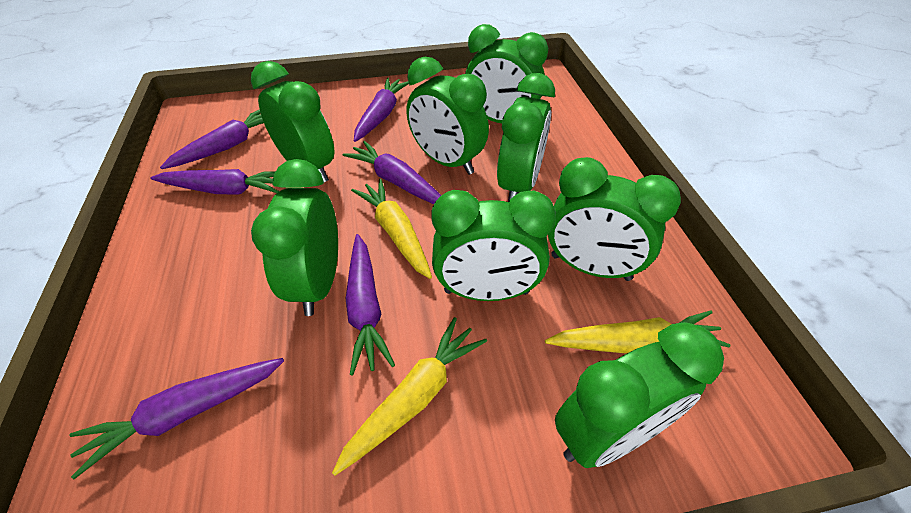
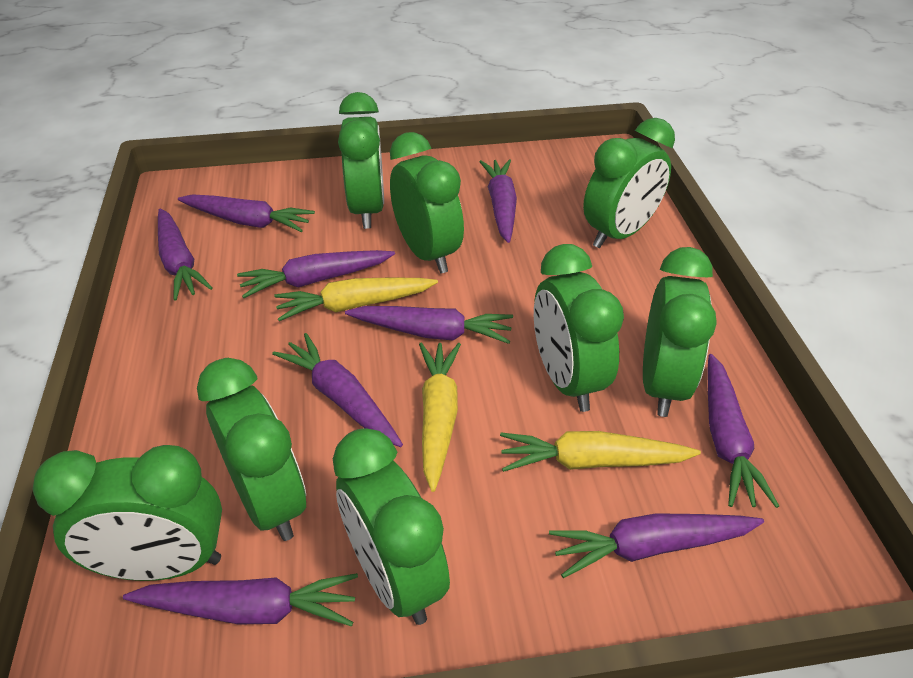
purple carrot: 6 -> 9

